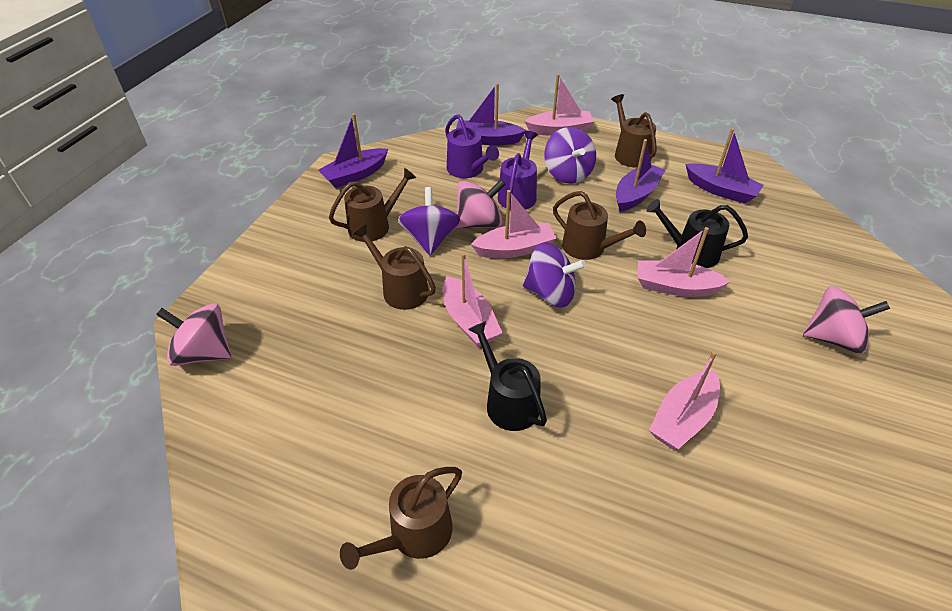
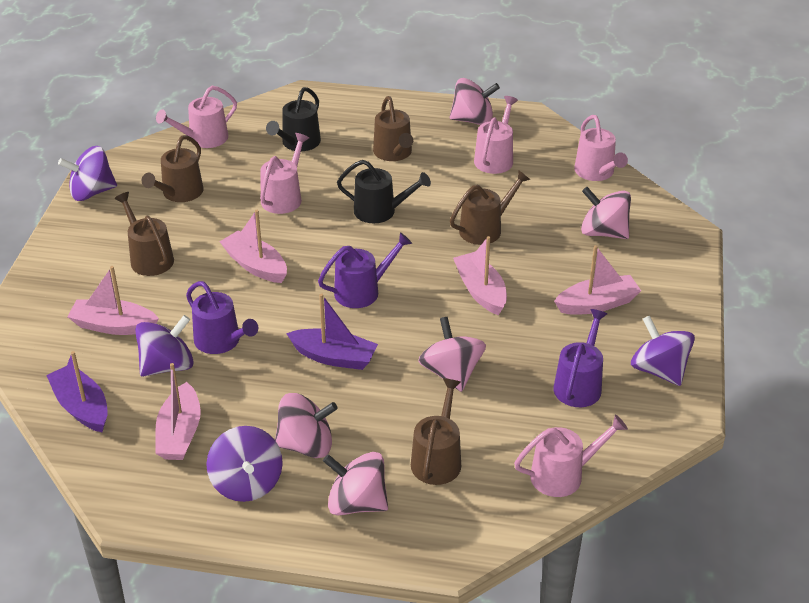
pink spinning top: 3 -> 5
pink watering can: 0 -> 5
purple boat: 4 -> 2
purple spinning top: 3 -> 4
purple watering can: 2 -> 3

